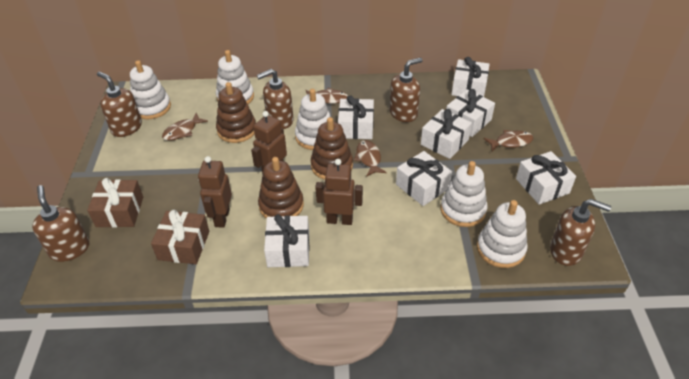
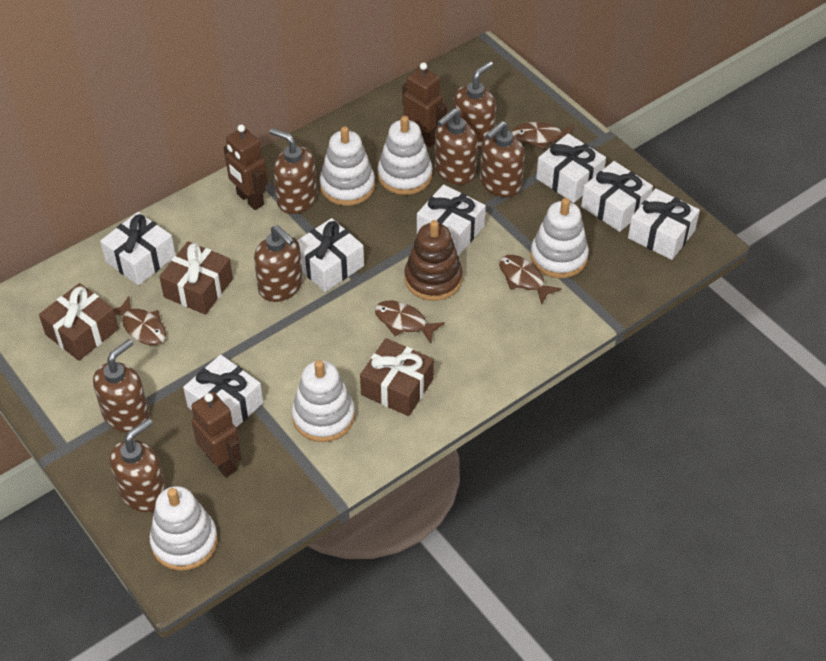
brown gift: 2 -> 3
brown soap dispenser: 5 -> 7
brown stacking toy: 3 -> 1

